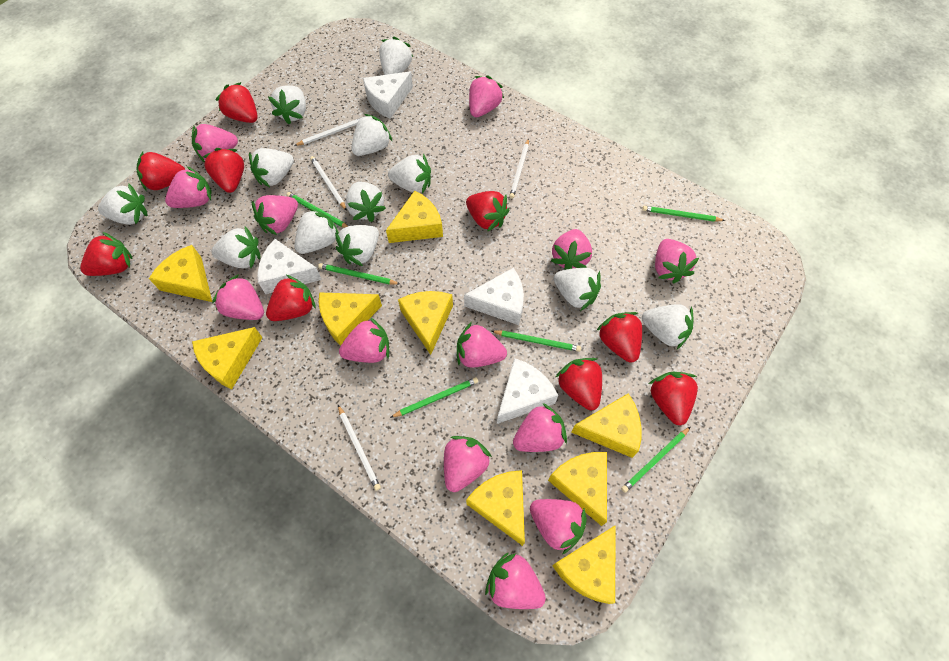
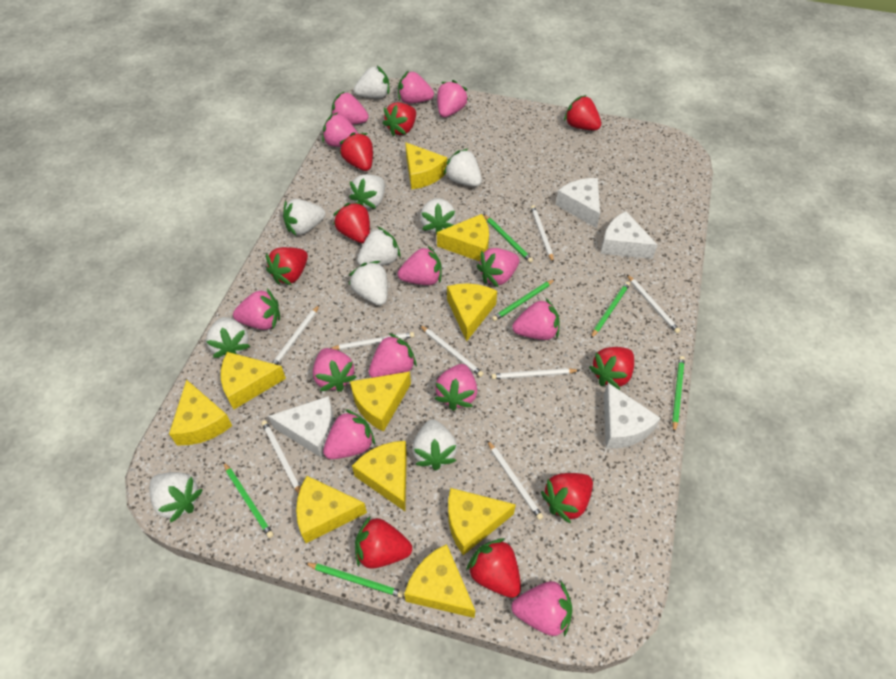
white pencil: 4 -> 8
white strawberry: 12 -> 10
yellow cheese: 9 -> 10

